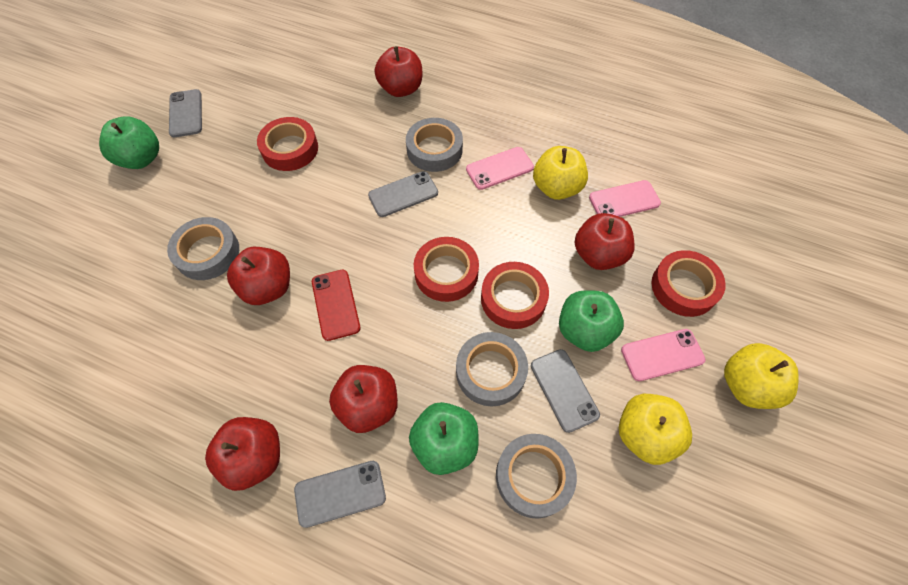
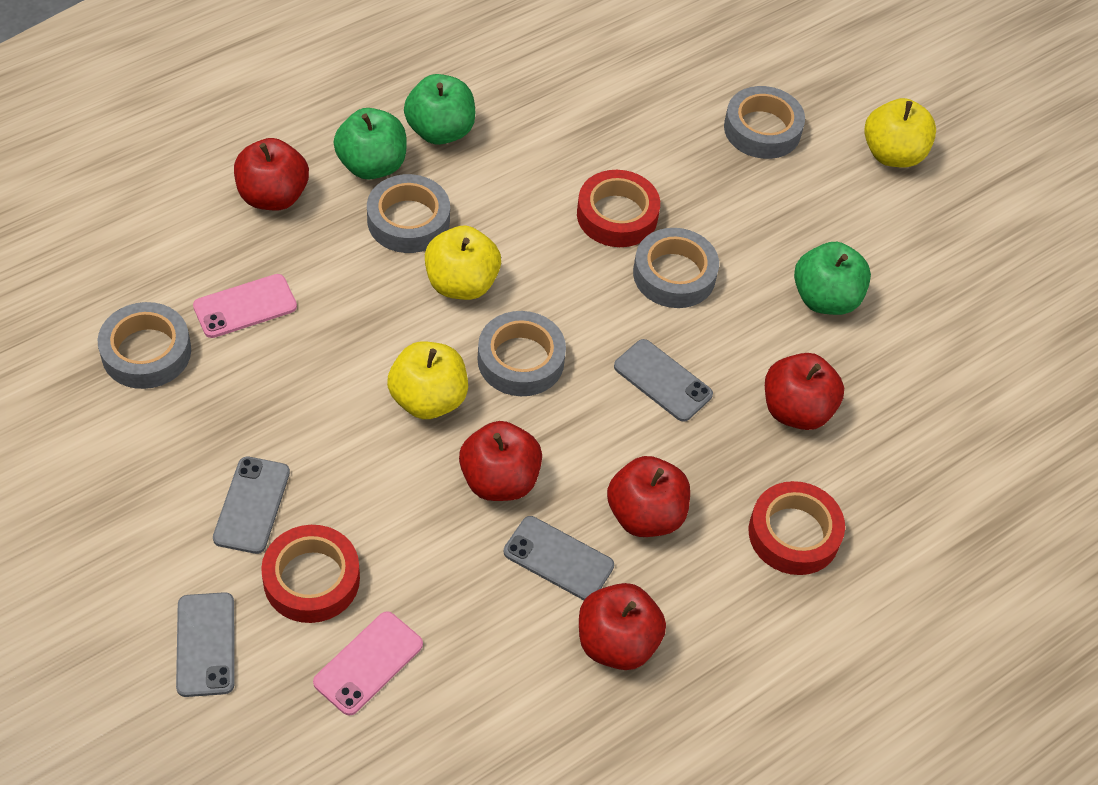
grey tape: 4 -> 5
pink phone: 3 -> 2
red phone: 1 -> 0
red tape: 4 -> 3

